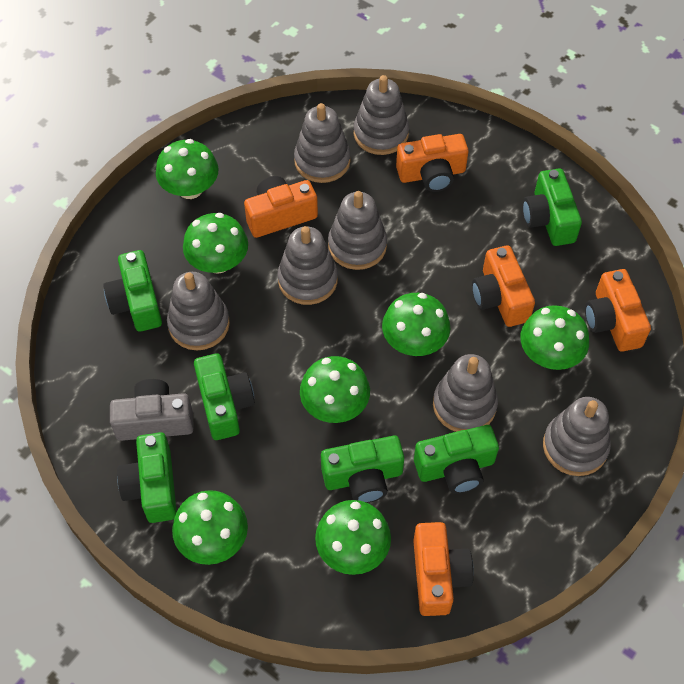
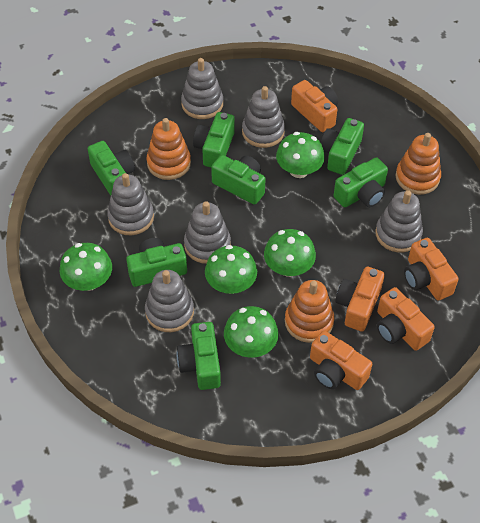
green camera: 6 -> 7
green mushroom: 7 -> 5
grey camera: 1 -> 0
grey stacking toy: 7 -> 6
orange stacking toy: 0 -> 3

